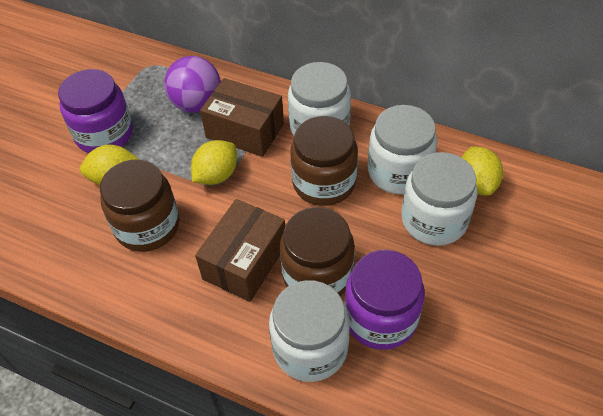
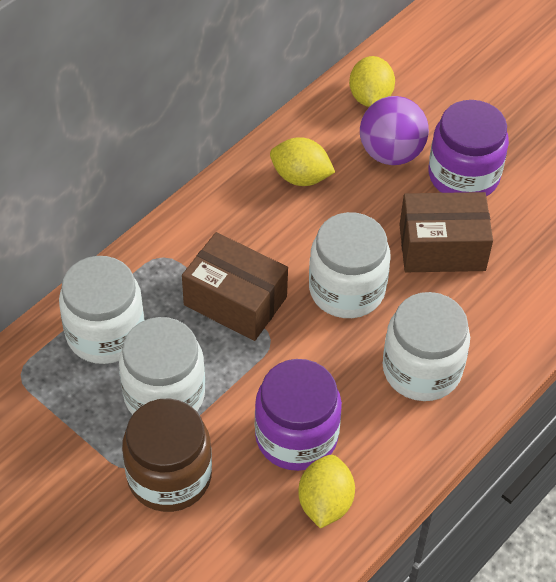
brown jar: 3 -> 1

